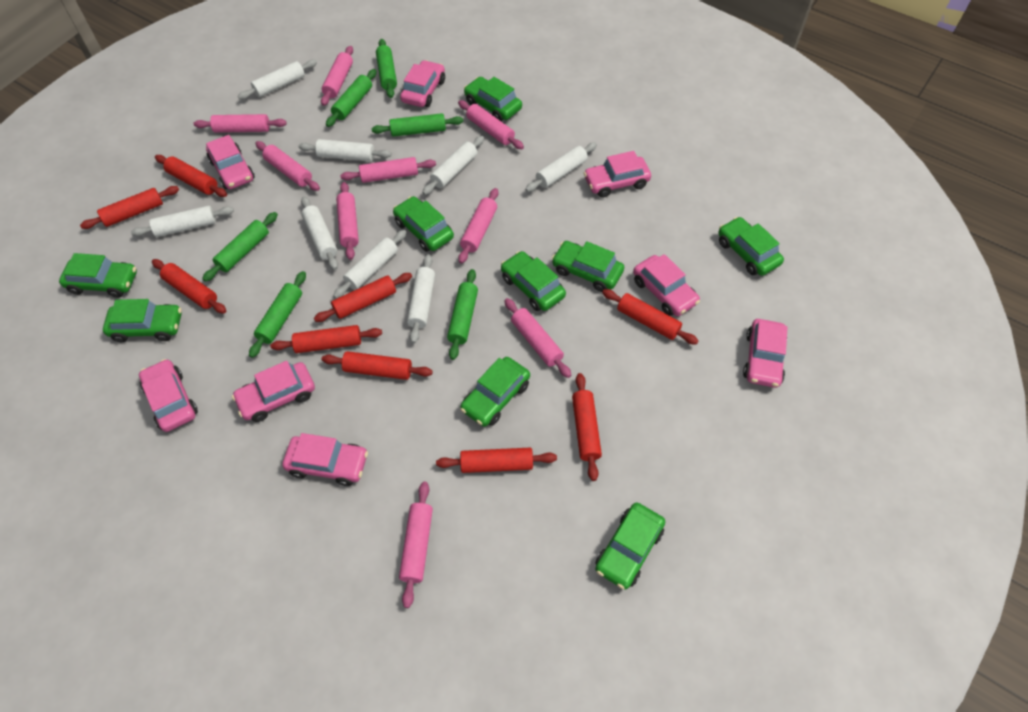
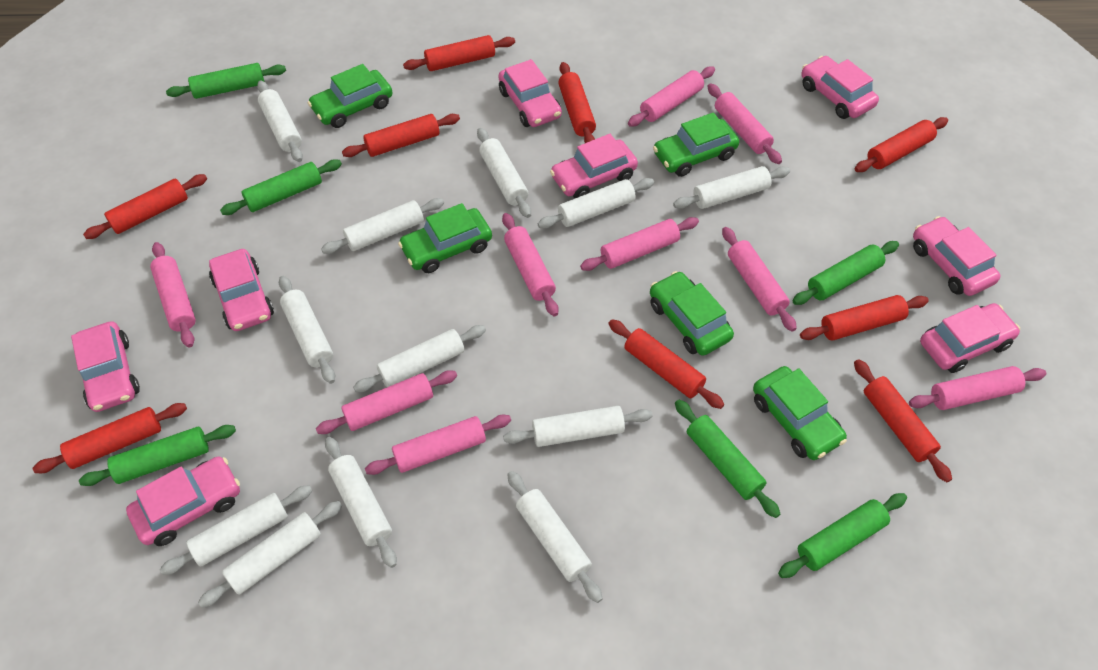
green car: 9 -> 5
white rolling pin: 8 -> 12

